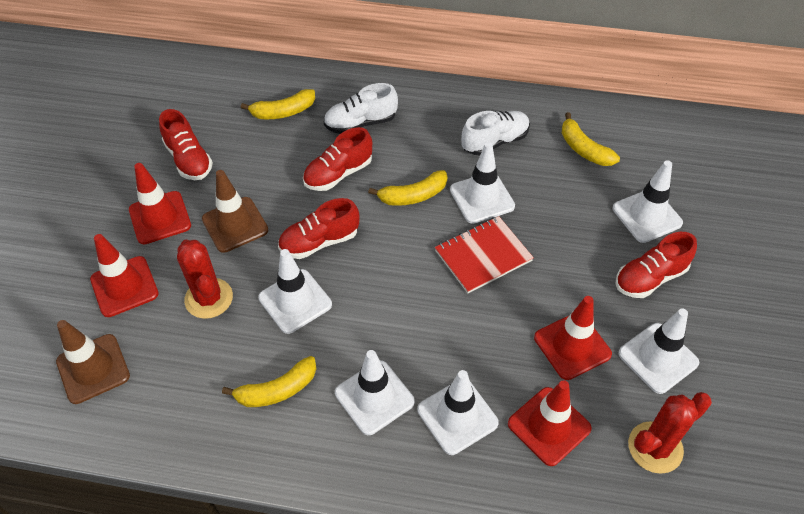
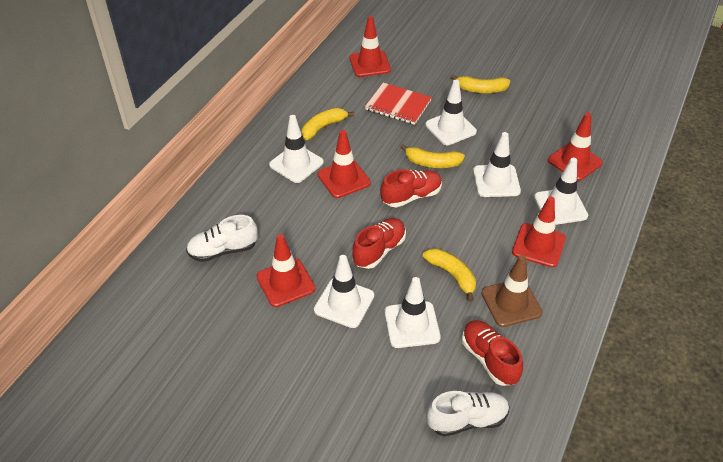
brown traffic cone: 2 -> 1
red cactus: 2 -> 0
red shoe: 4 -> 3
red traffic cone: 4 -> 5

